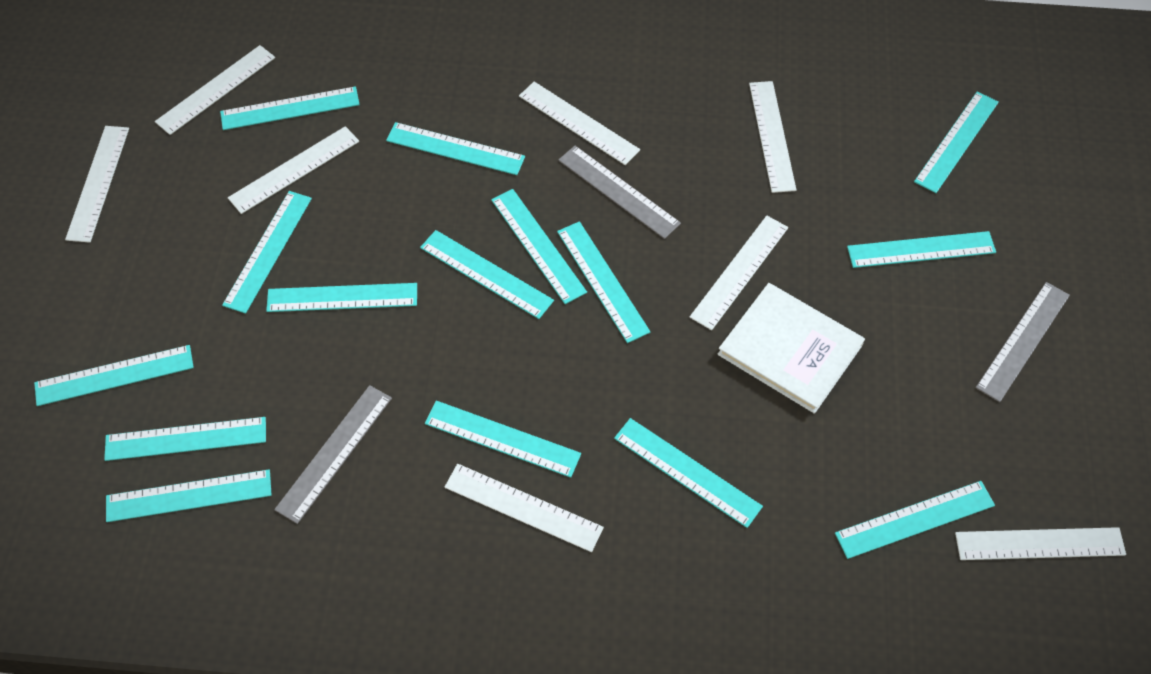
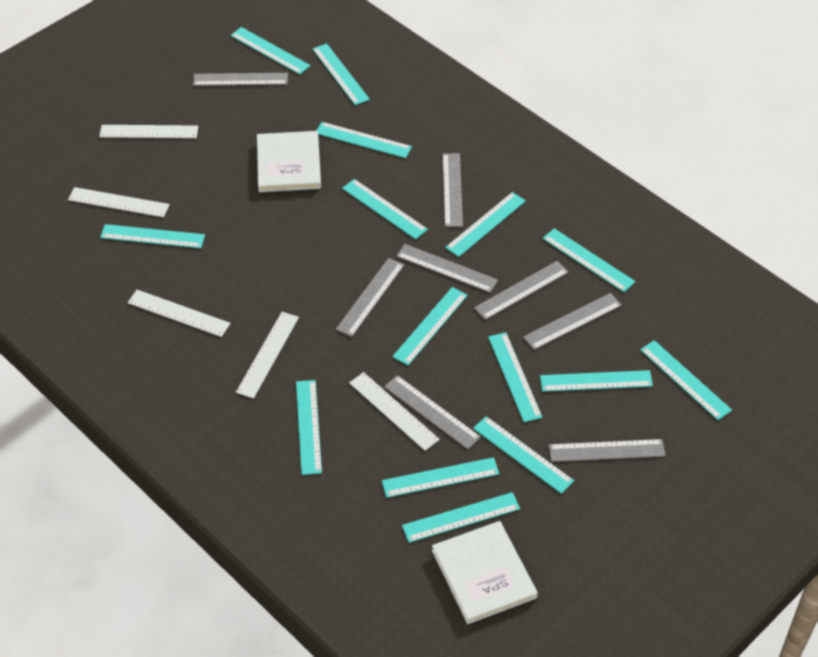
grey ruler: 3 -> 8
white book: 1 -> 2
white ruler: 8 -> 5

